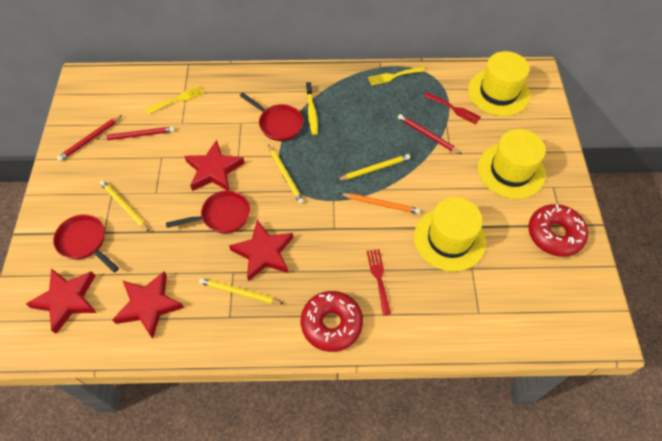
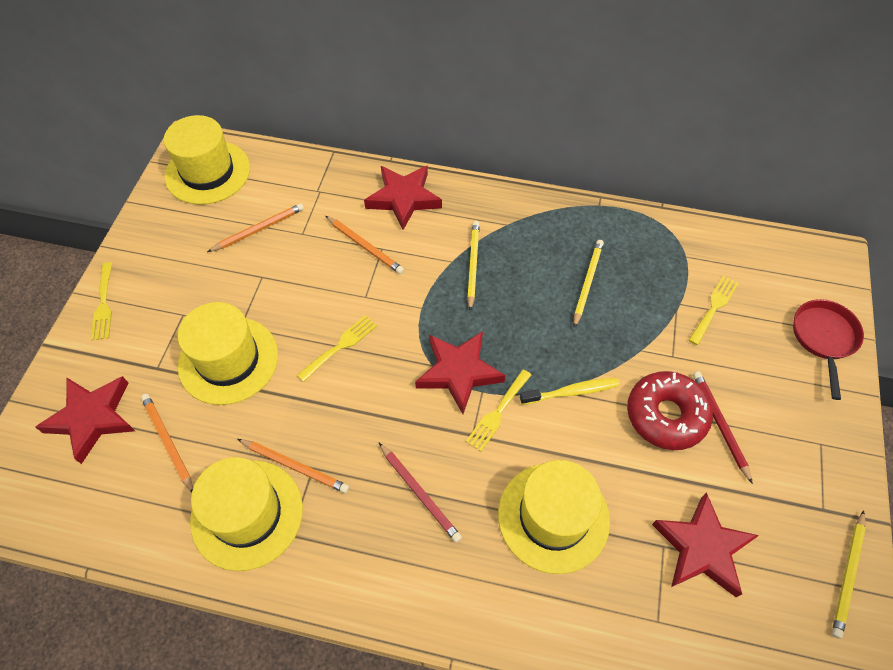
orange pencil: 1 -> 4
red donut: 2 -> 1
red fork: 2 -> 0
red pan: 3 -> 1
red pencil: 3 -> 2
yellow fork: 2 -> 4
yellow hat: 3 -> 4
yellow pencil: 4 -> 3

